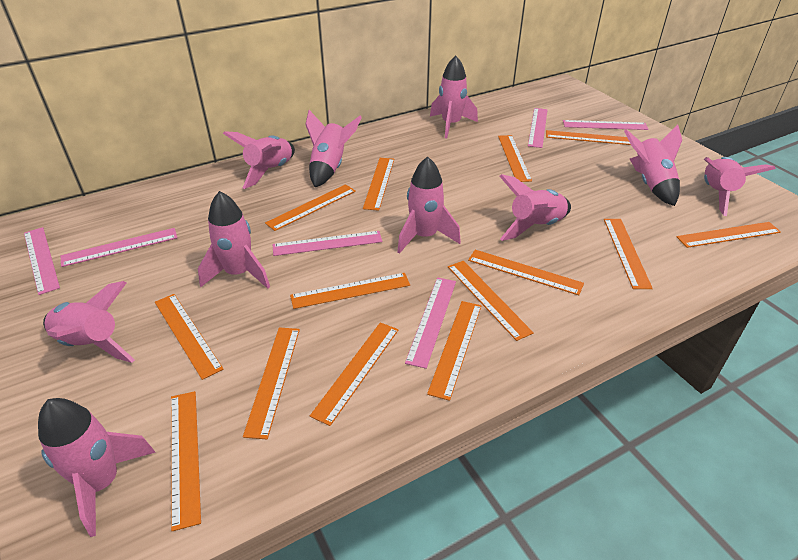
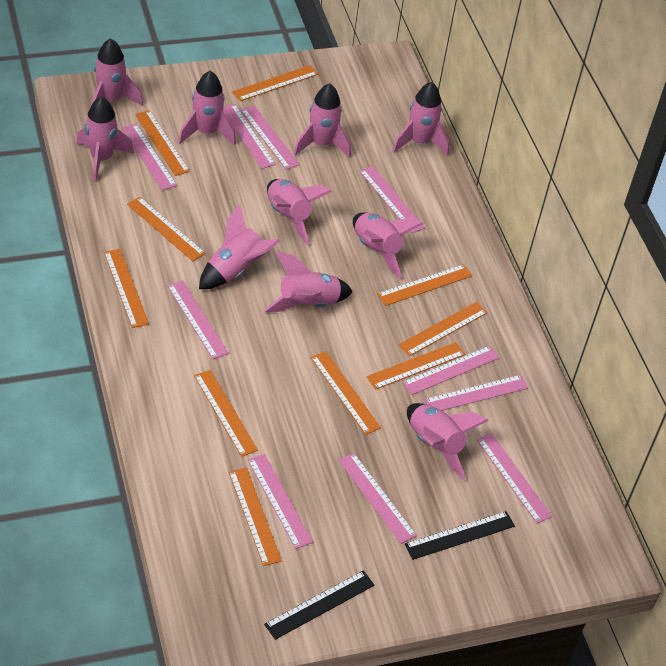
black ruler: 0 -> 2
orange ruler: 14 -> 10
pink ruler: 6 -> 10

